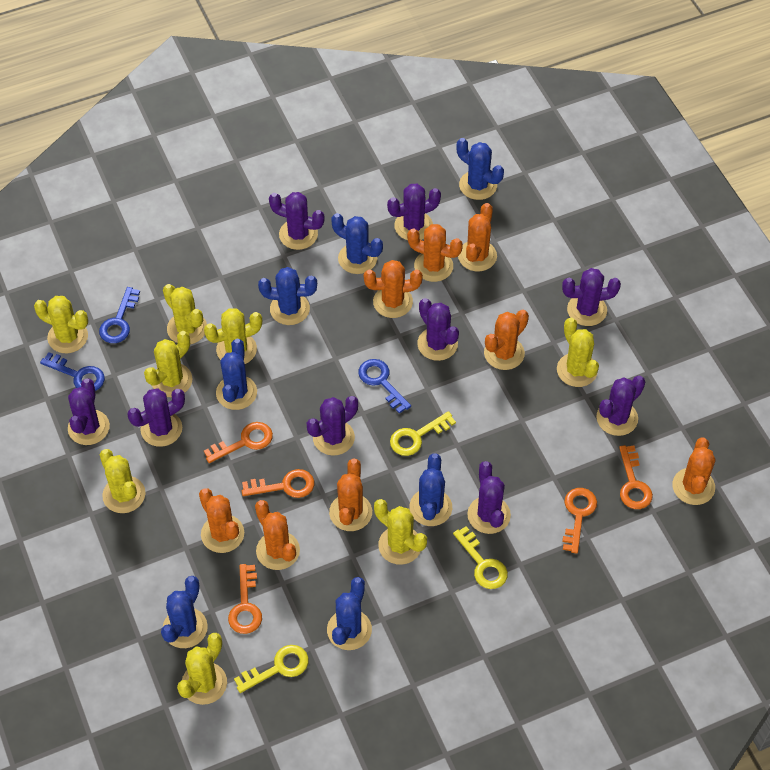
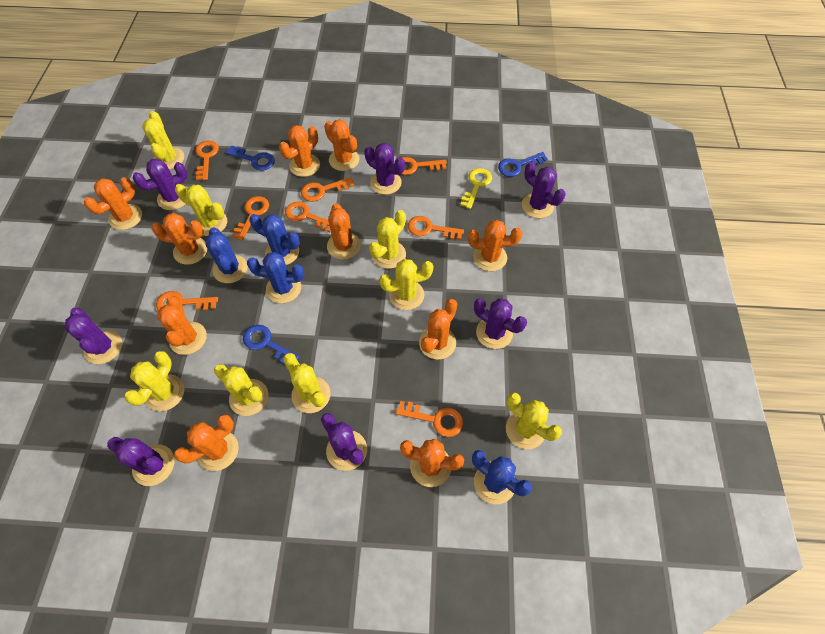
blue cactus: 7 -> 4
orange cactus: 8 -> 10
orange key: 5 -> 8
purple cactus: 9 -> 7
yellow key: 3 -> 1

